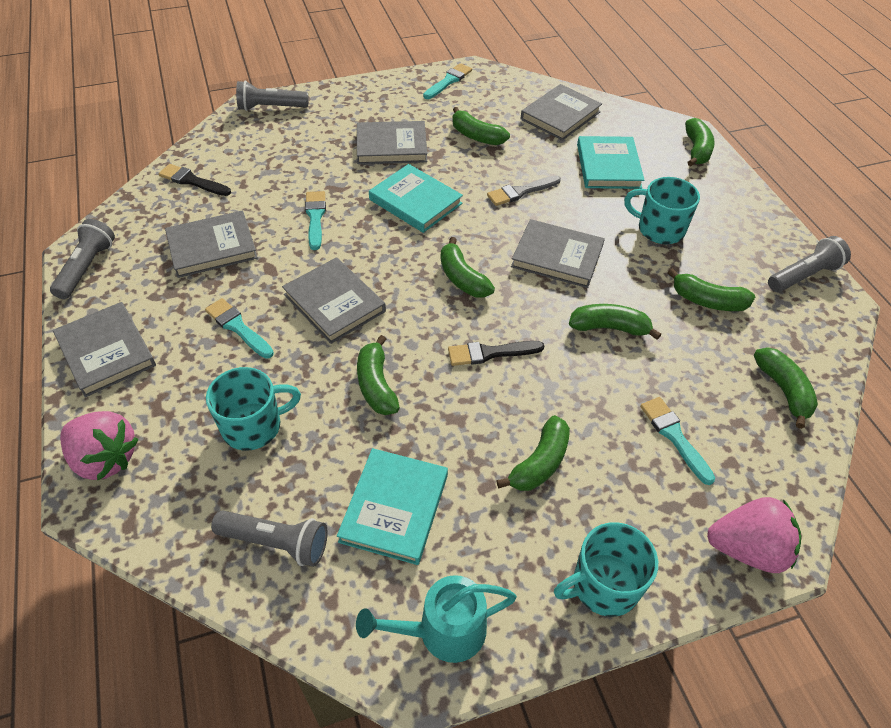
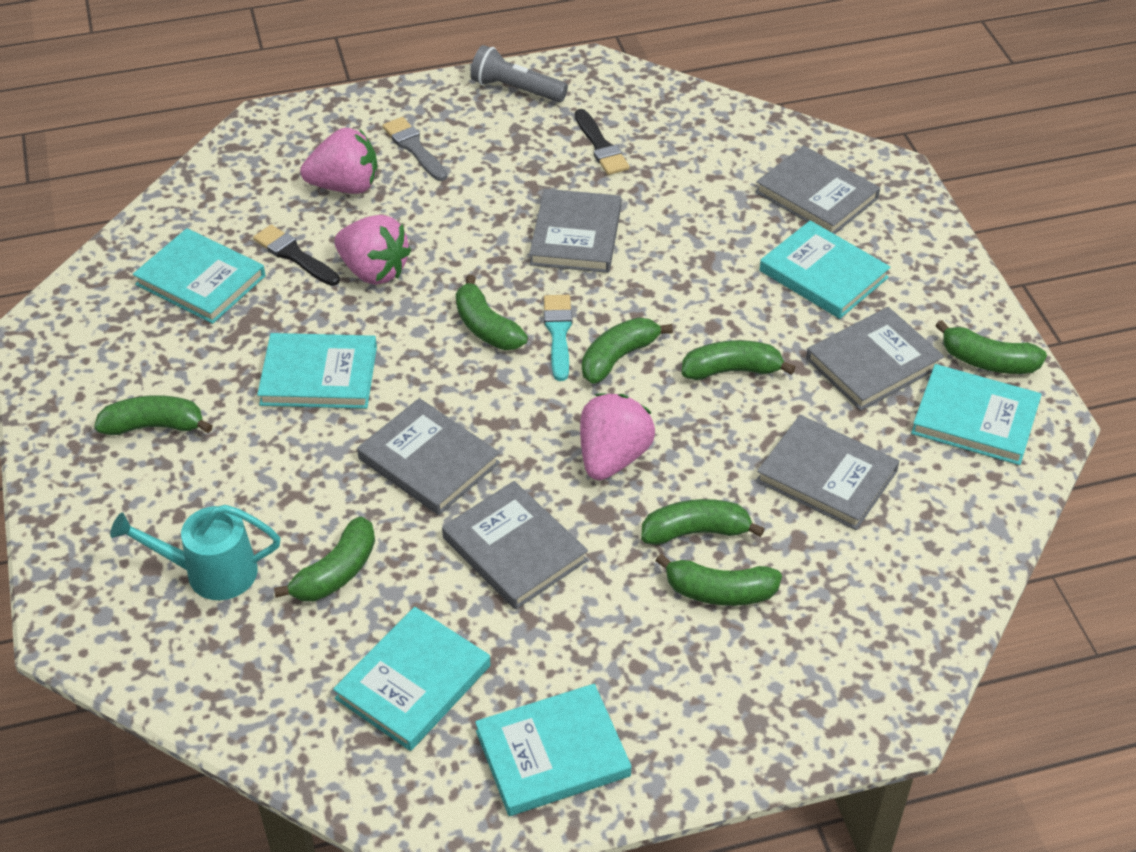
grey flashlight: 4 -> 1
pink strawberry: 2 -> 3
turquoise book: 3 -> 6
turquoise brush: 4 -> 1
turquoise mug: 3 -> 0

